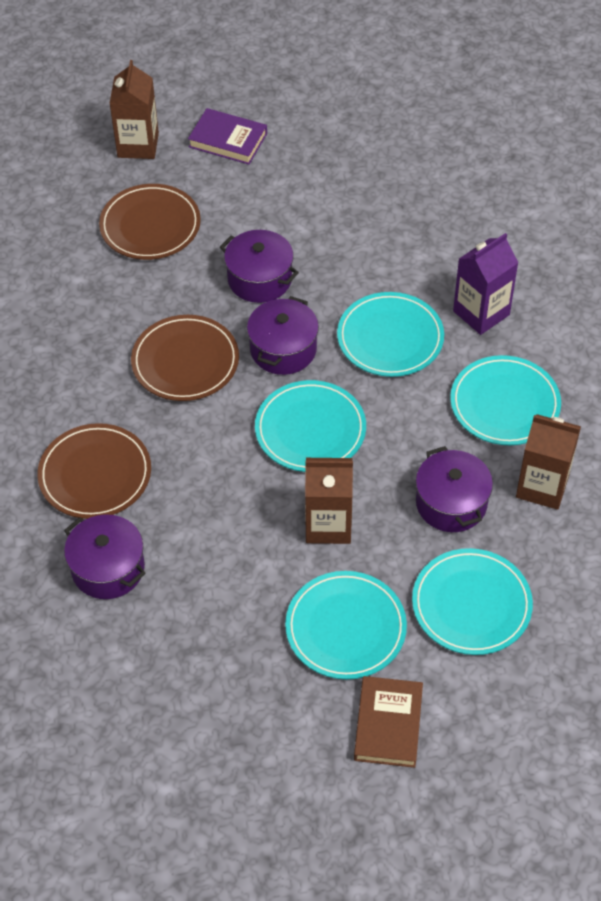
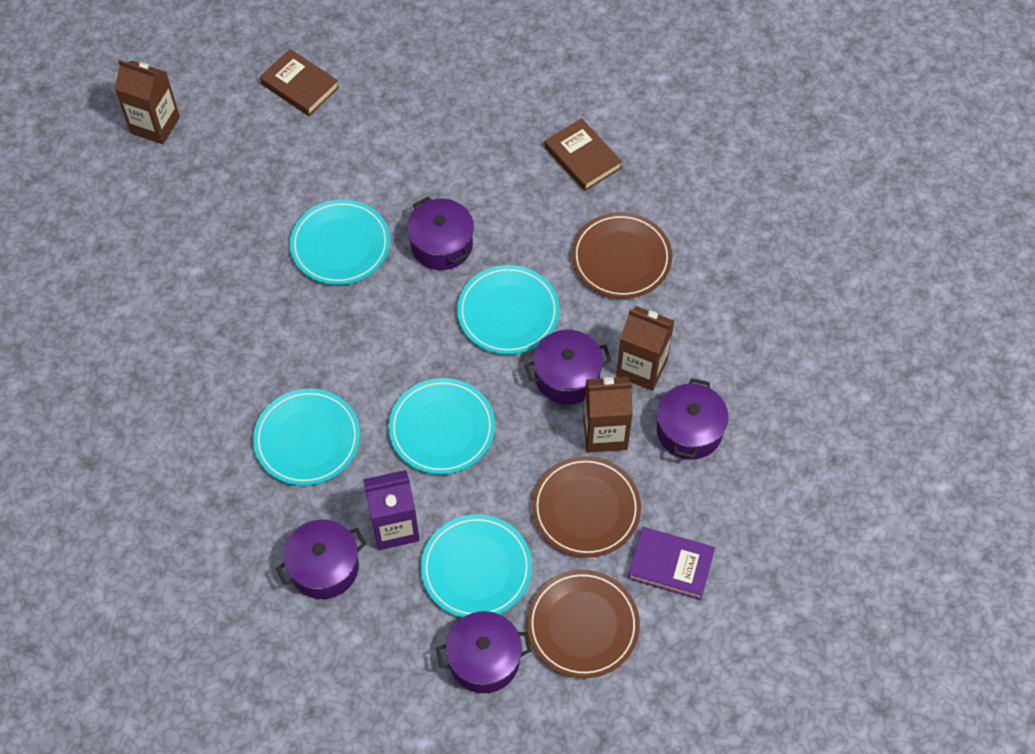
brown book: 1 -> 2
purple pot: 4 -> 5

